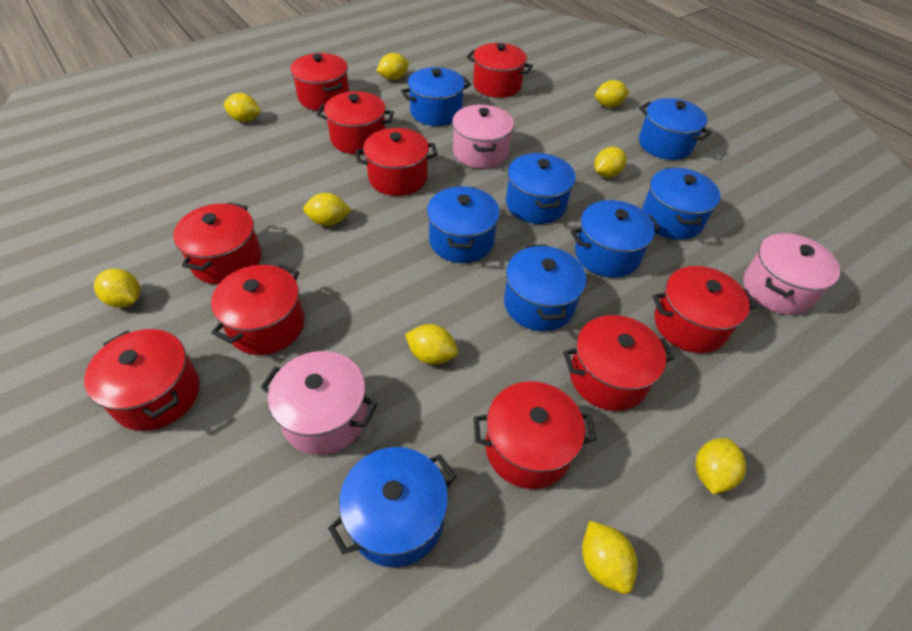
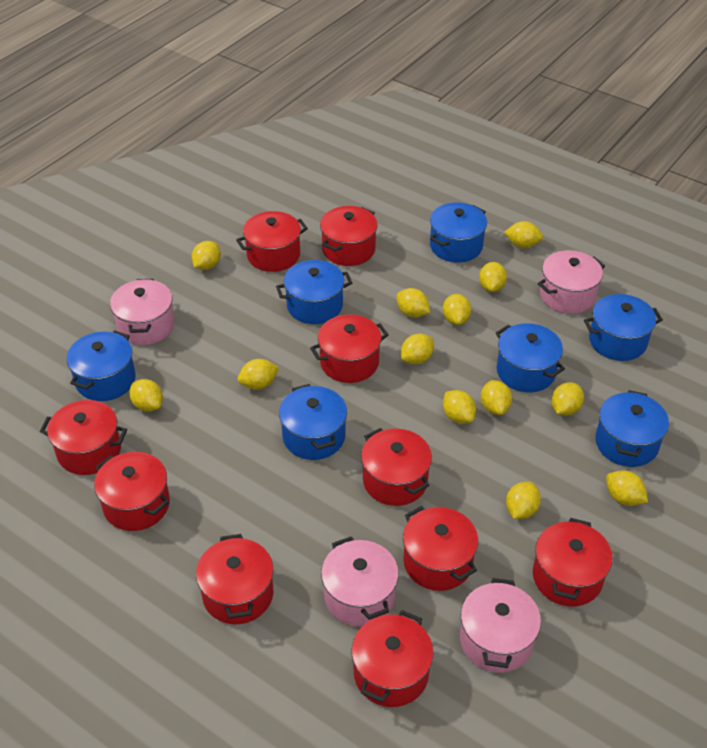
blue pot: 8 -> 7
pink pot: 3 -> 4
yellow lemon: 9 -> 13

